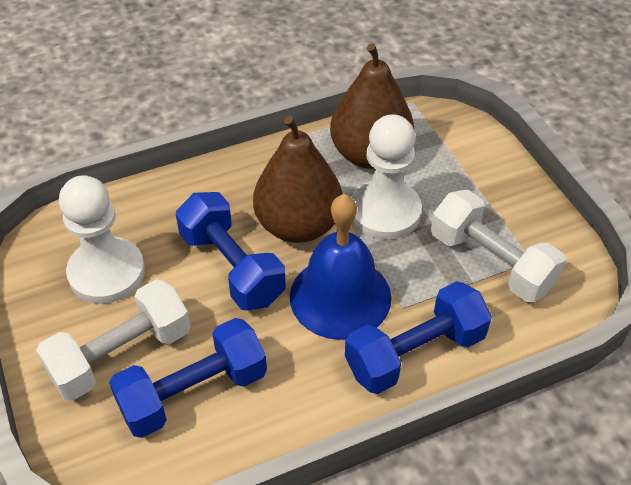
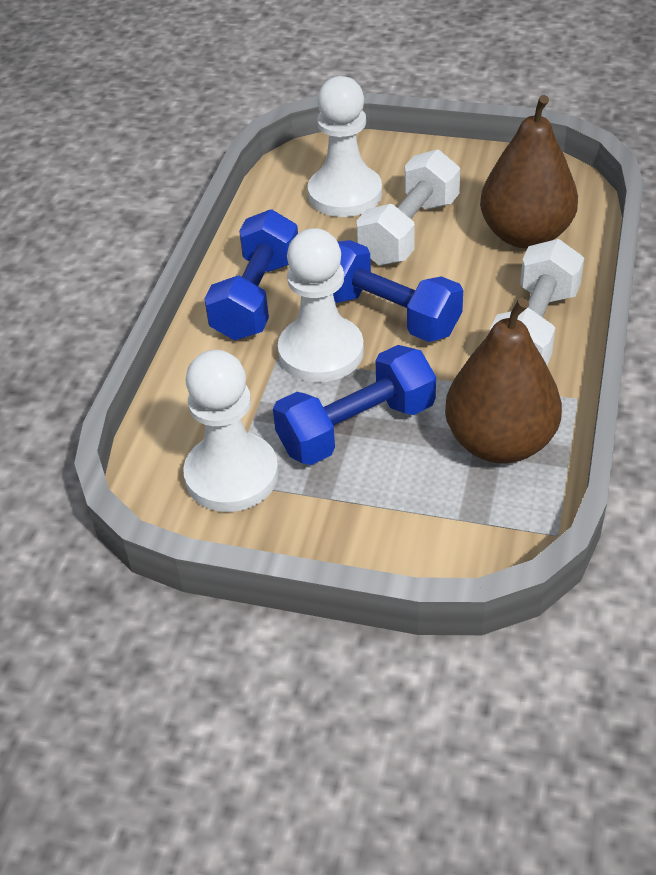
blue bell: 1 -> 0
white pawn: 2 -> 3

